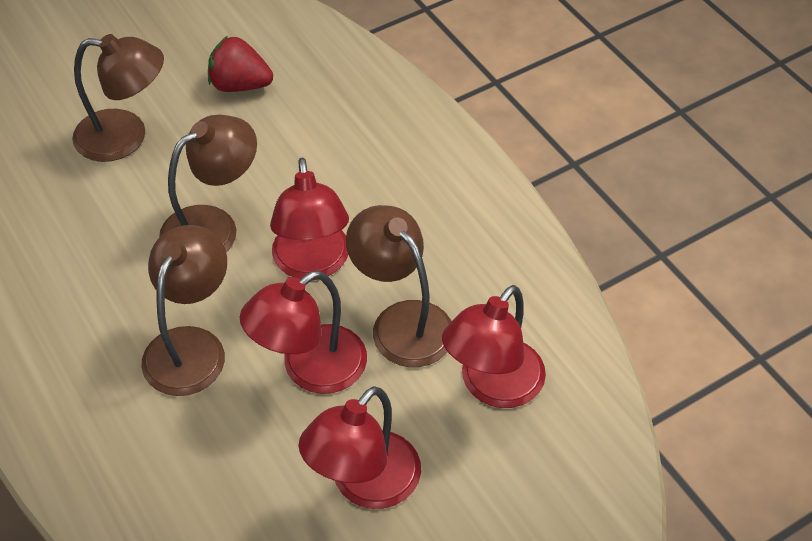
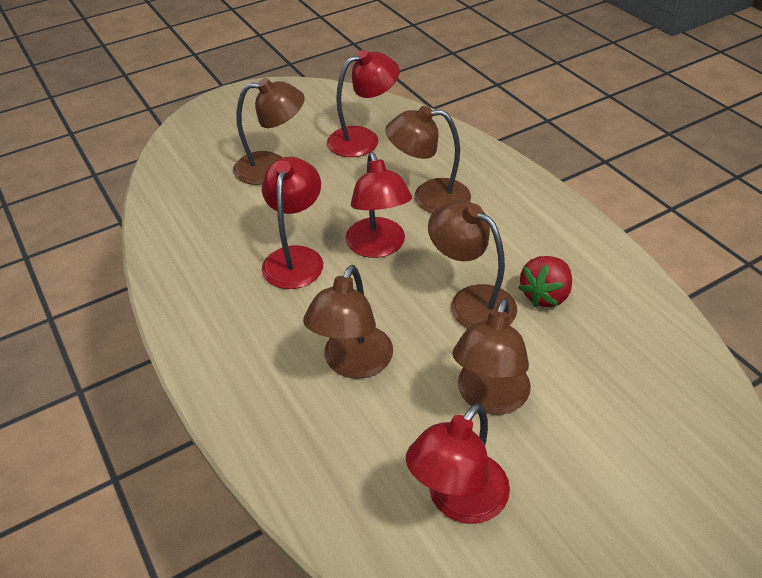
brown lamp: 4 -> 5

